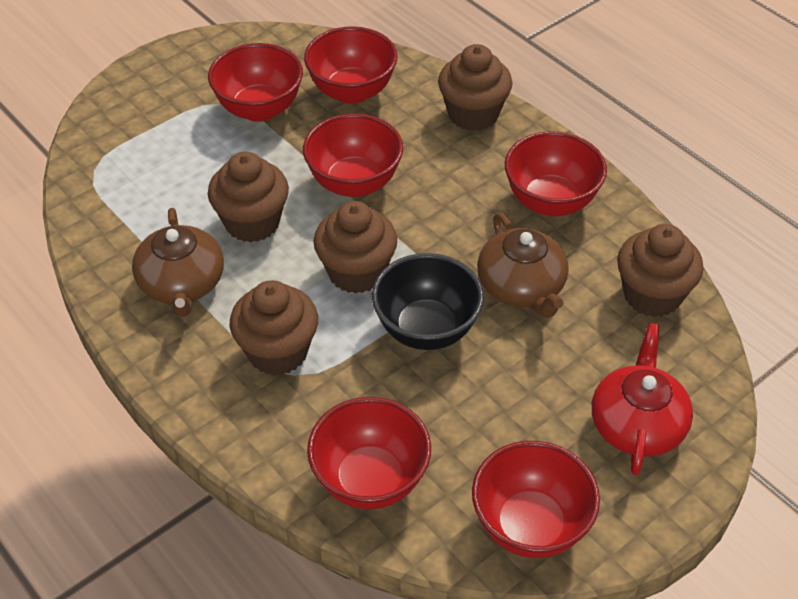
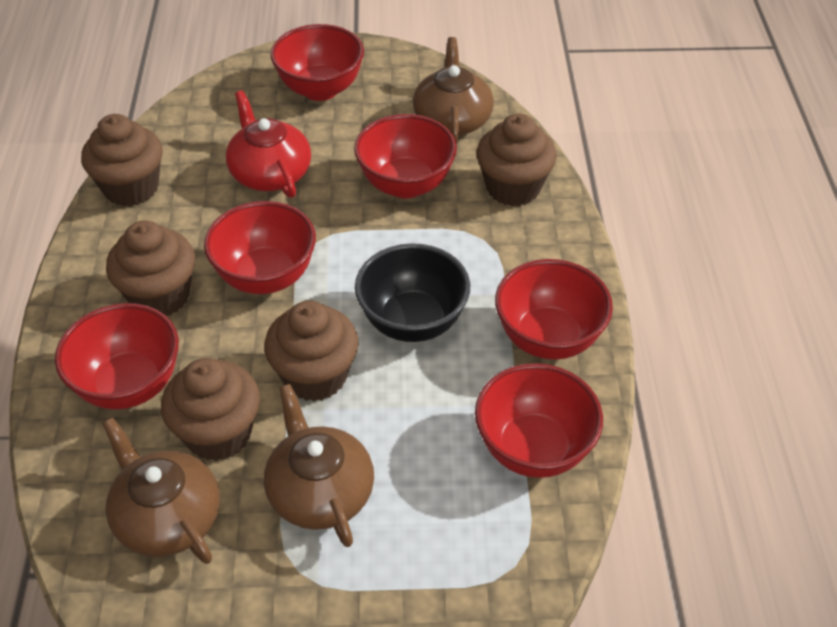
brown teapot: 2 -> 3

